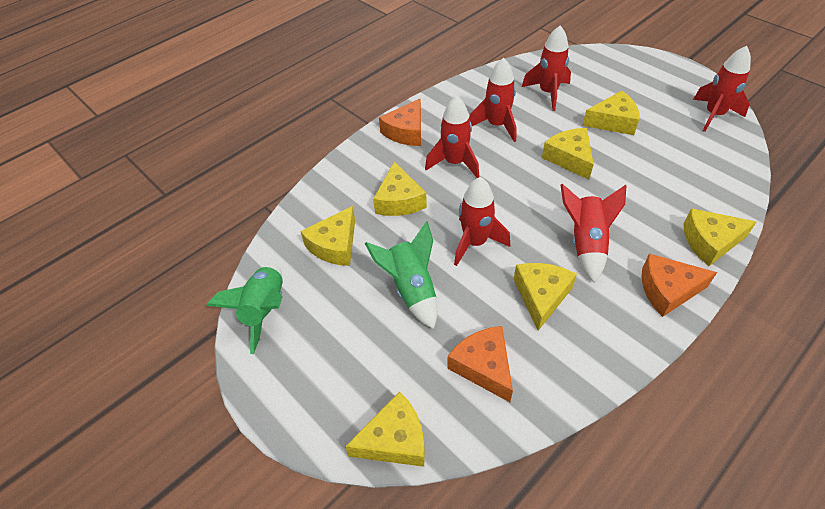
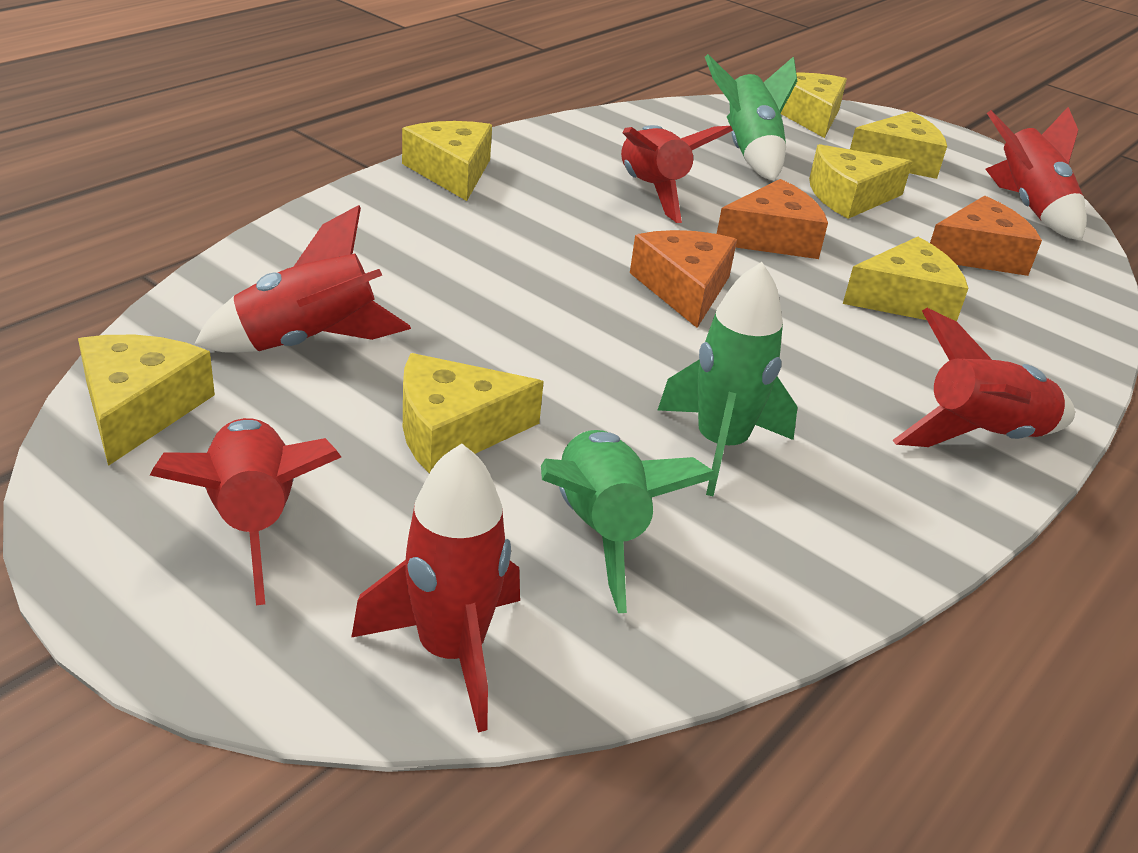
green rocket: 2 -> 3

